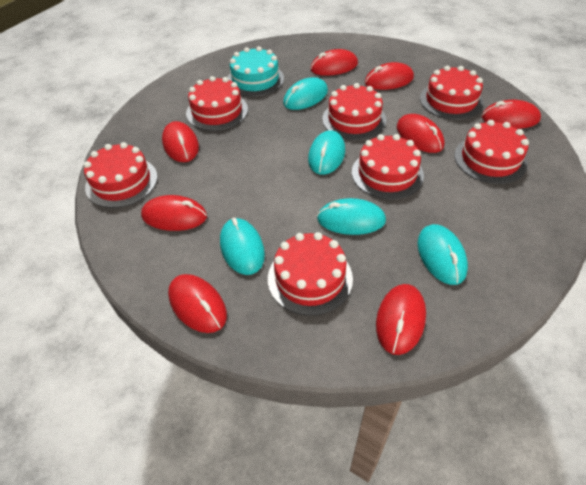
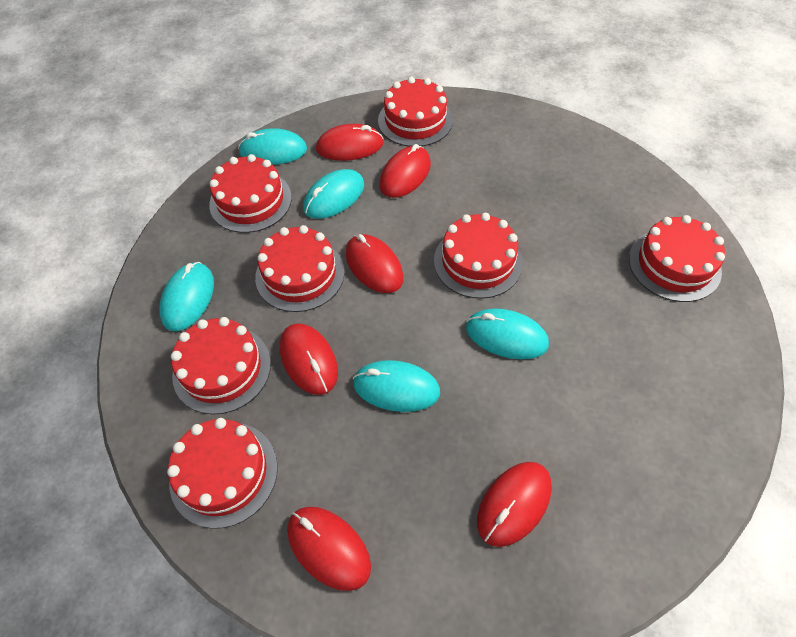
red mouse: 8 -> 6
turquoise cake: 1 -> 0

